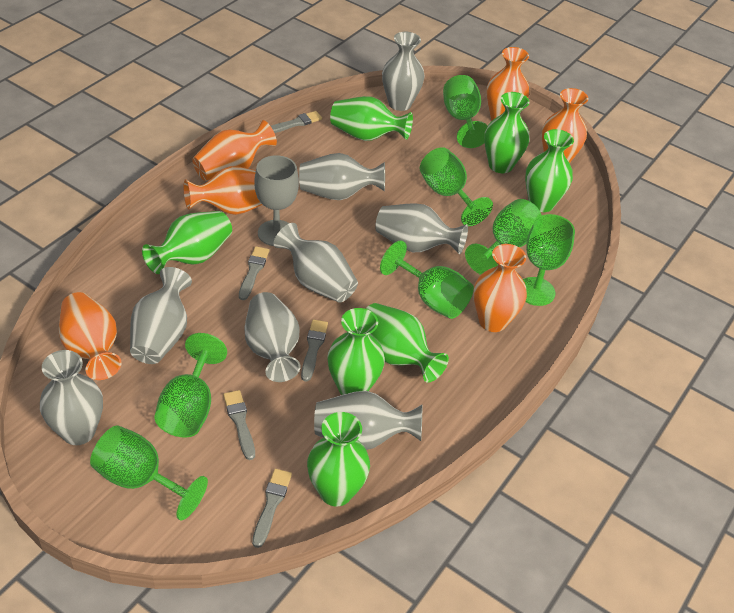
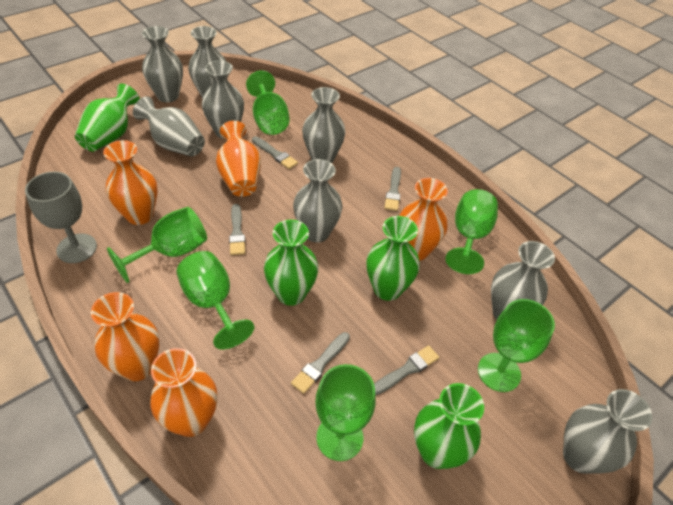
green goblet: 7 -> 6
green vase: 7 -> 4
orange vase: 6 -> 5

